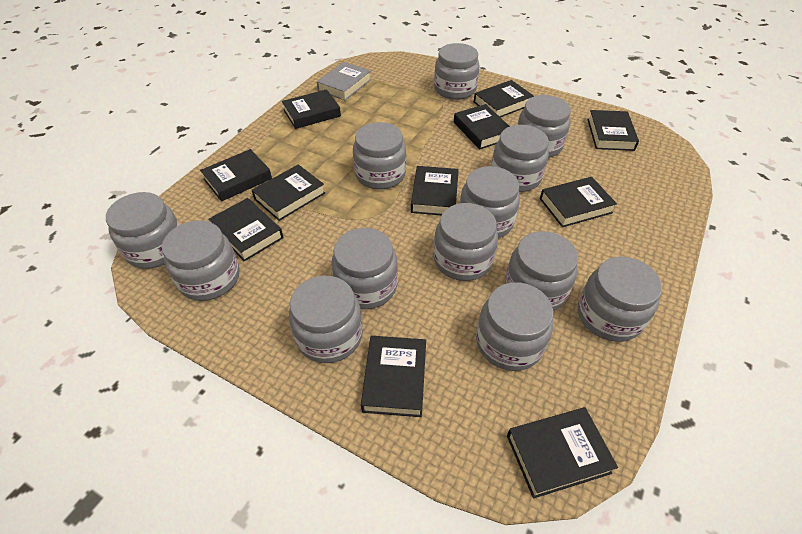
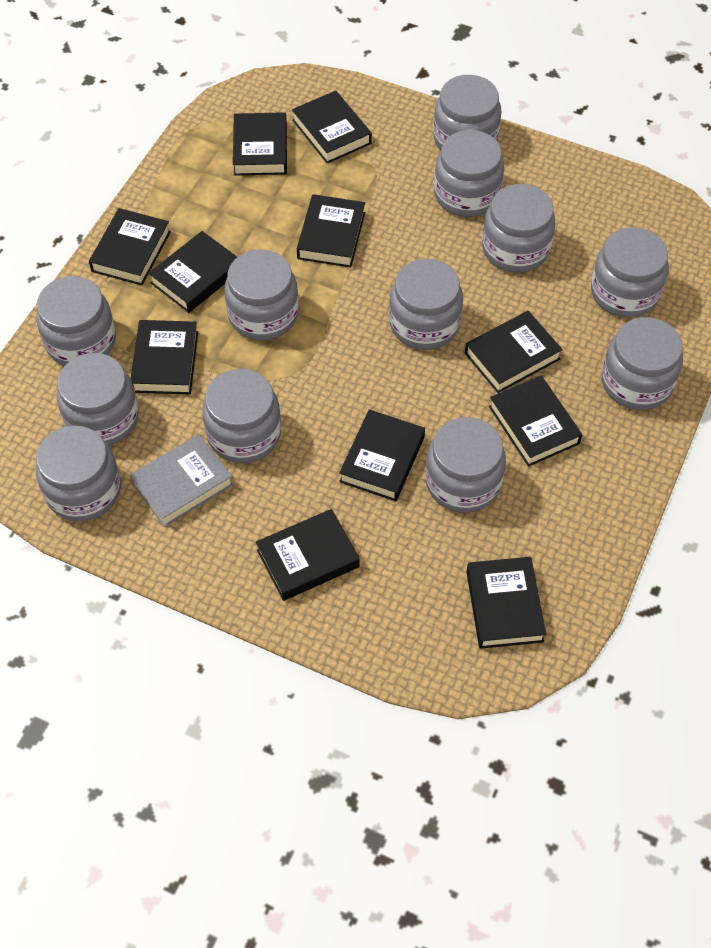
grey jar: 13 -> 12

